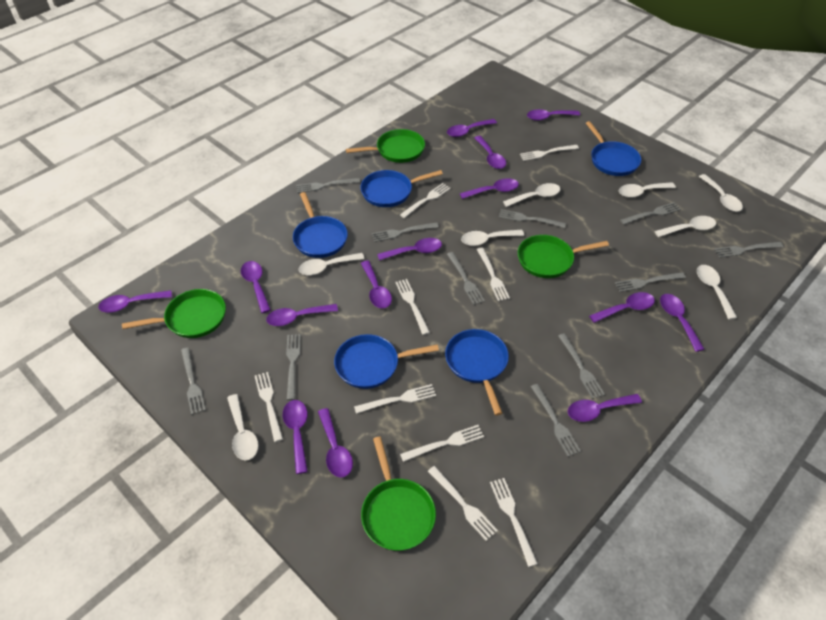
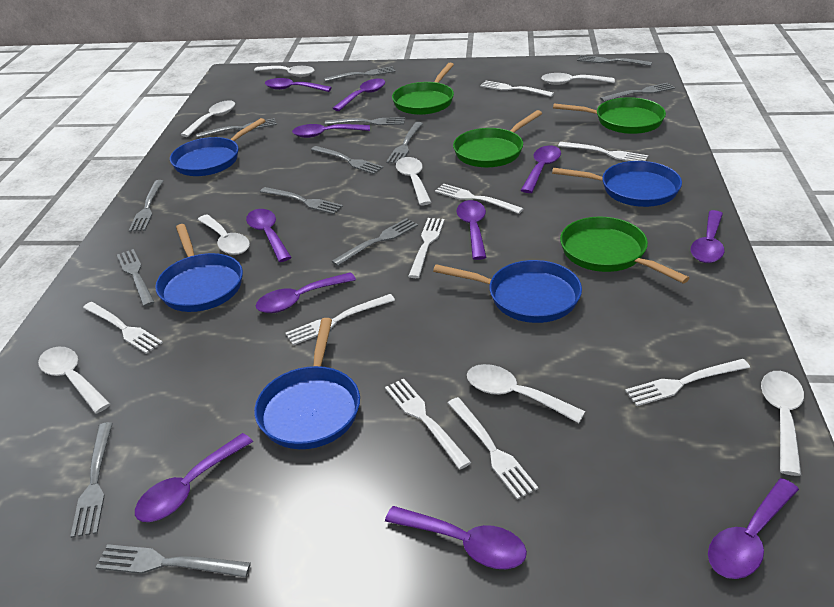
grey fork: 11 -> 13
purple spoon: 14 -> 11

